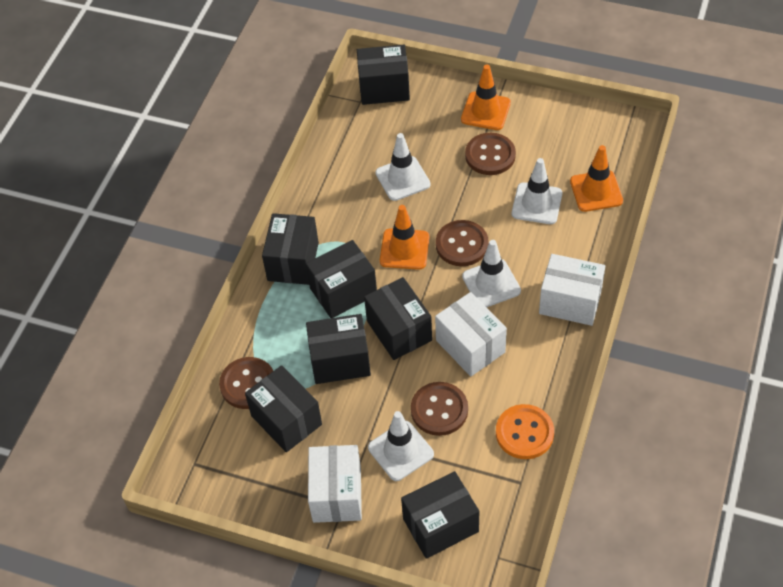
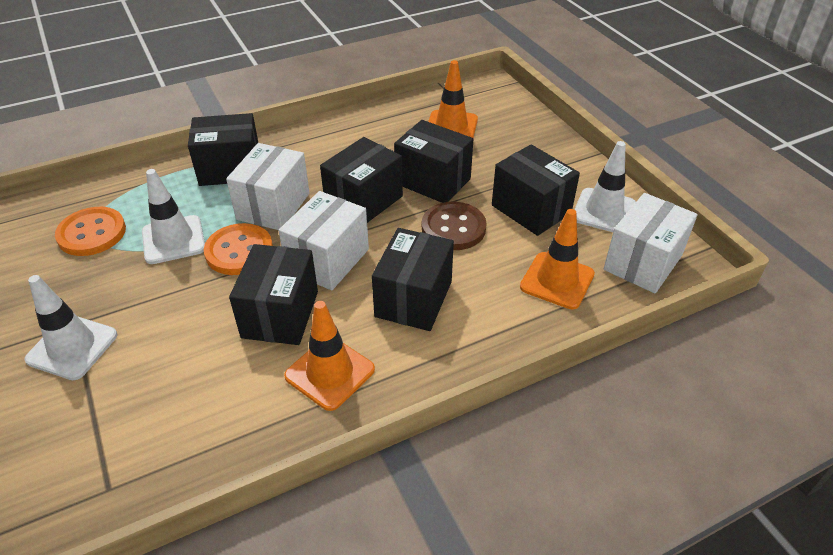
black box: 7 -> 6
brown button: 4 -> 1
orange button: 1 -> 2
white traffic cone: 4 -> 3

